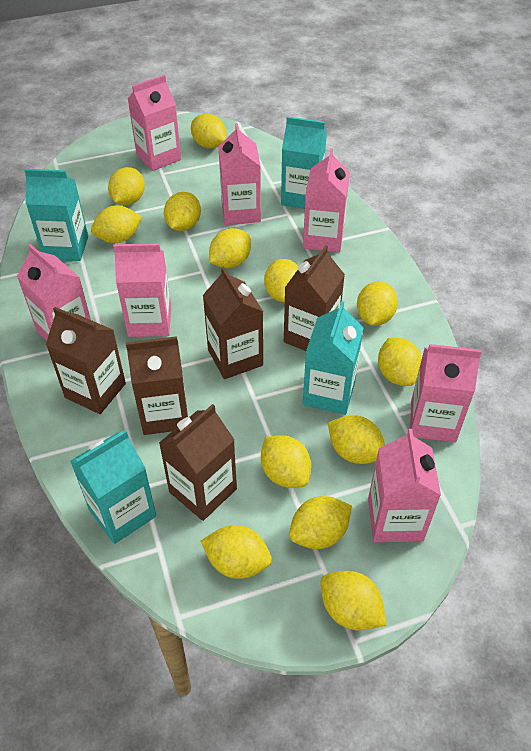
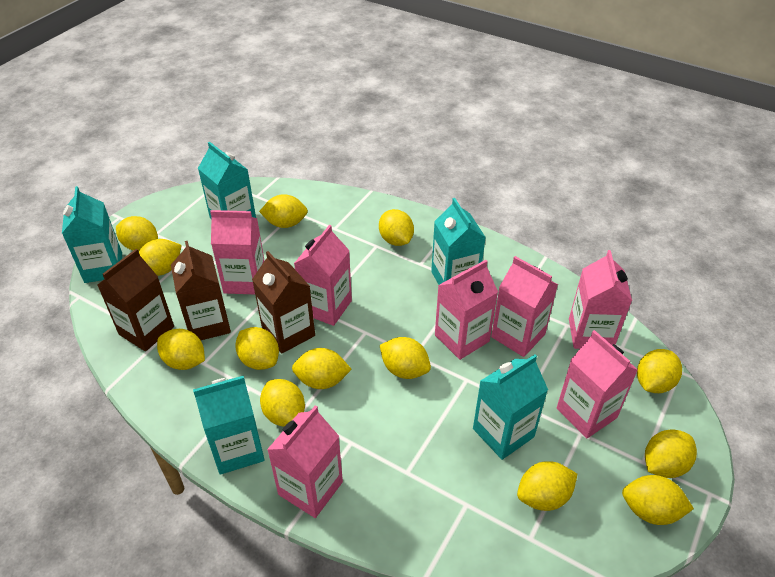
brown carton: 5 -> 3
turquoise carton: 4 -> 5

